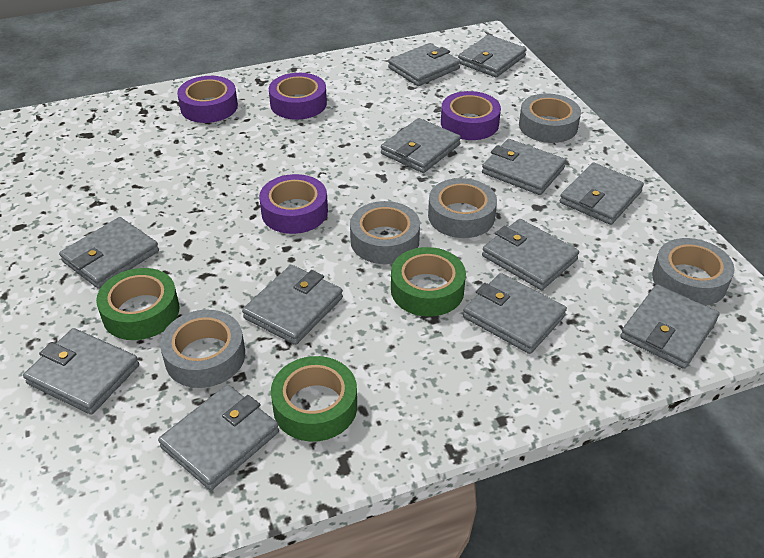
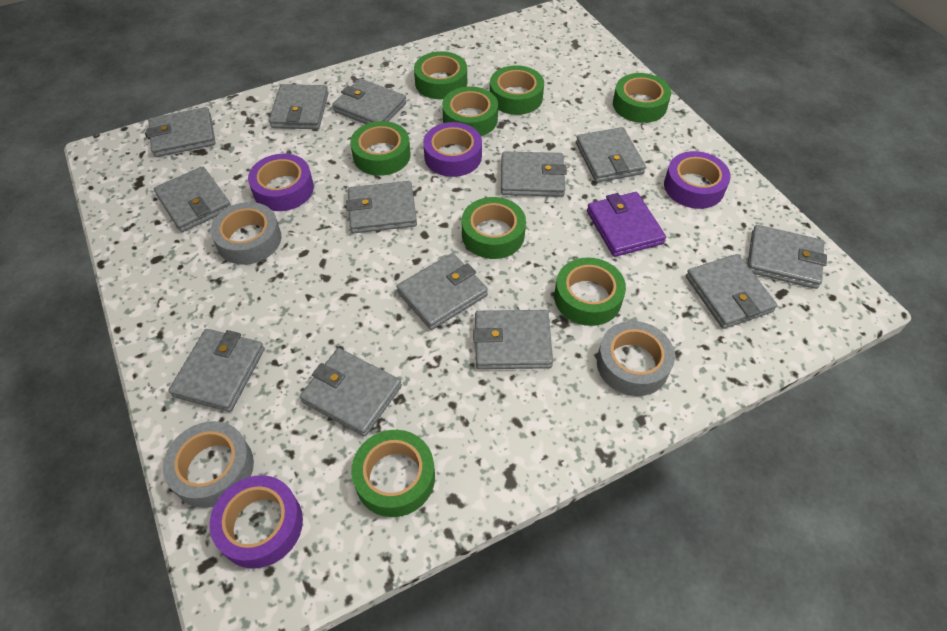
green tape: 3 -> 8
grey tape: 5 -> 3
grey wallet: 12 -> 13
purple wallet: 0 -> 1

